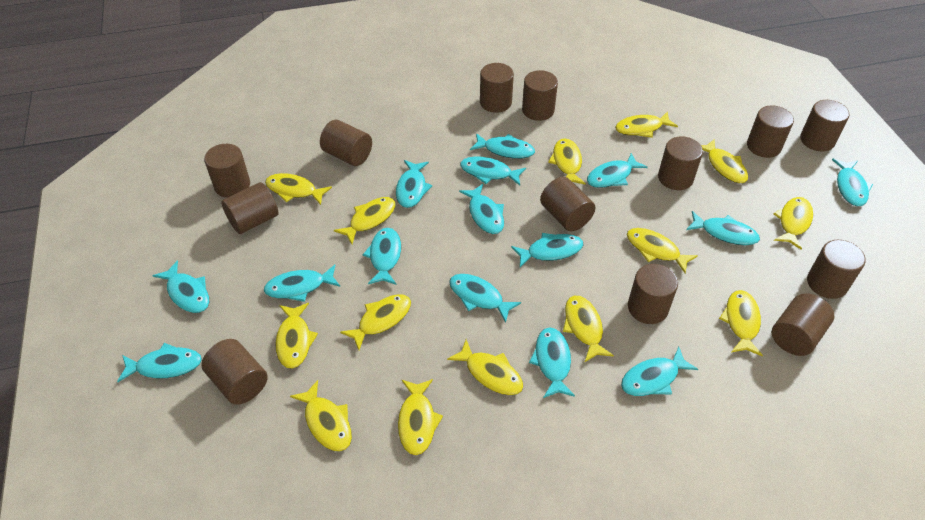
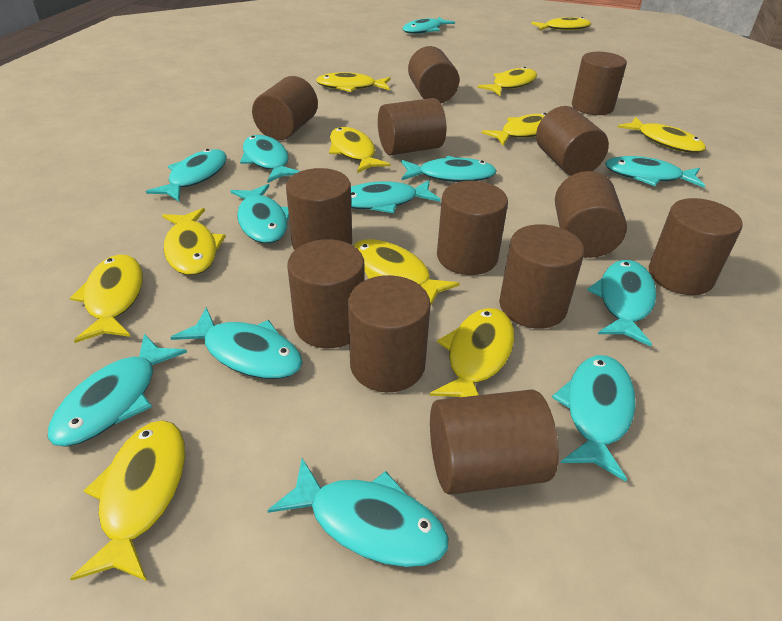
turquoise fish: 15 -> 12
yellow fish: 14 -> 11

